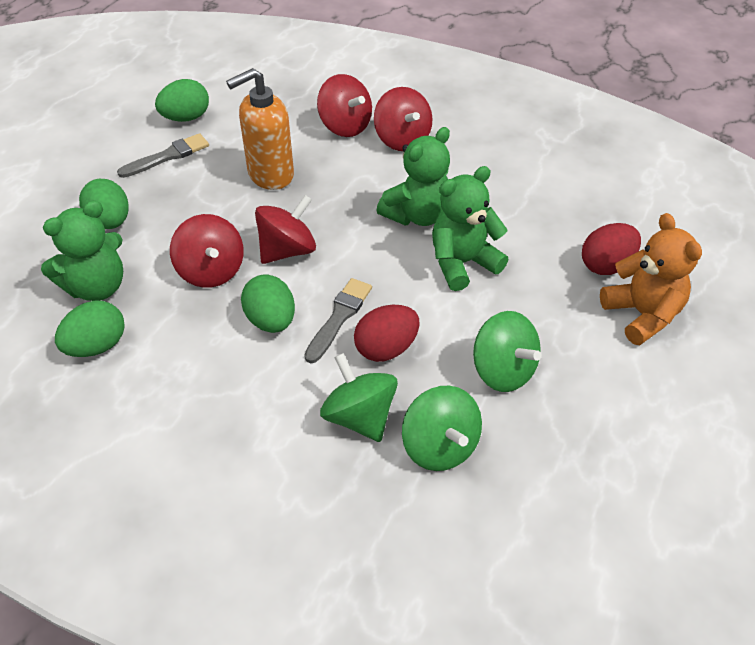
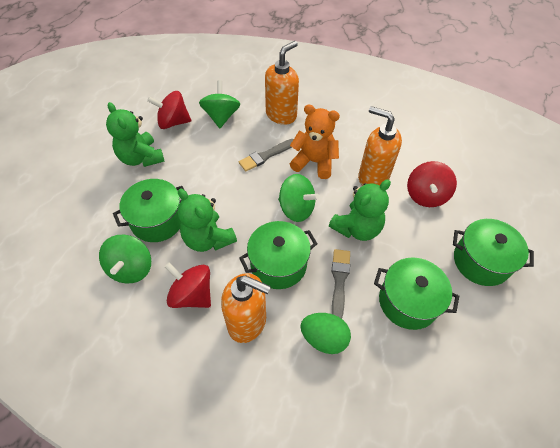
green egg: 4 -> 1
green pot: 0 -> 4
orange soap dispenser: 1 -> 3
red egg: 2 -> 0
red spinning top: 4 -> 3

